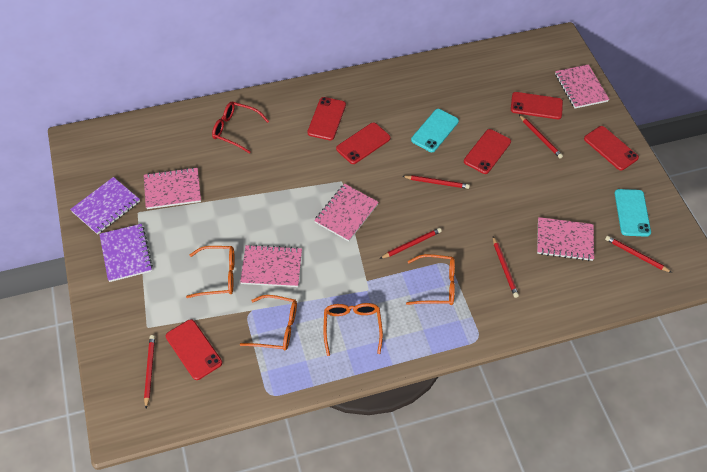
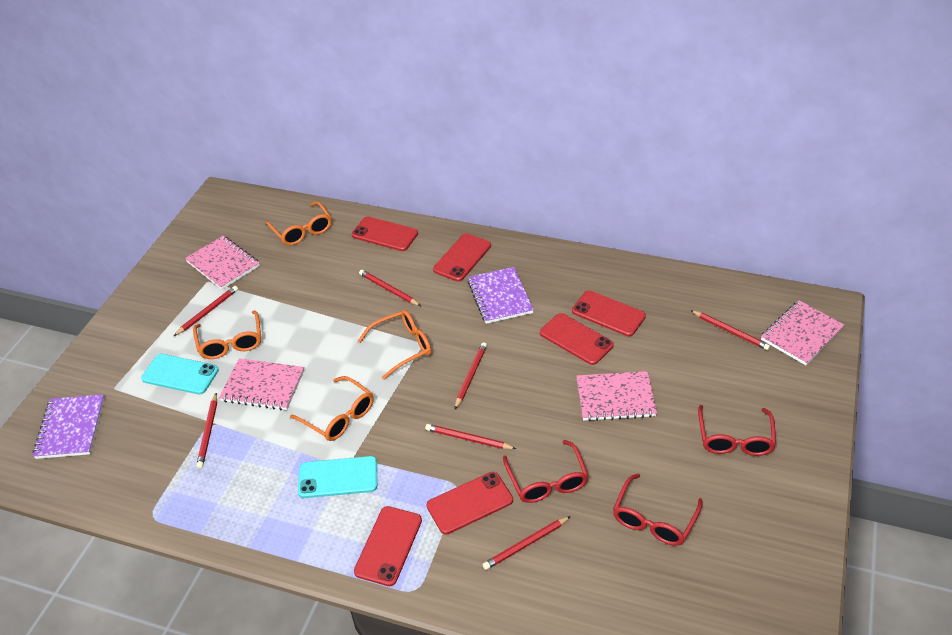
pink notebook: 5 -> 4
red glasses: 1 -> 3
red pencil: 6 -> 7

